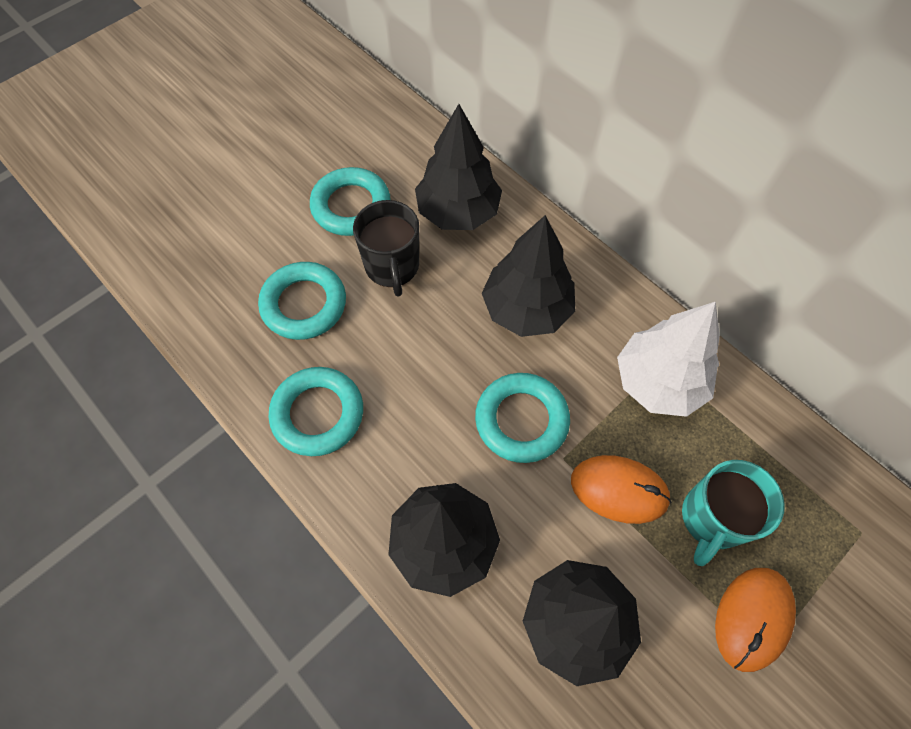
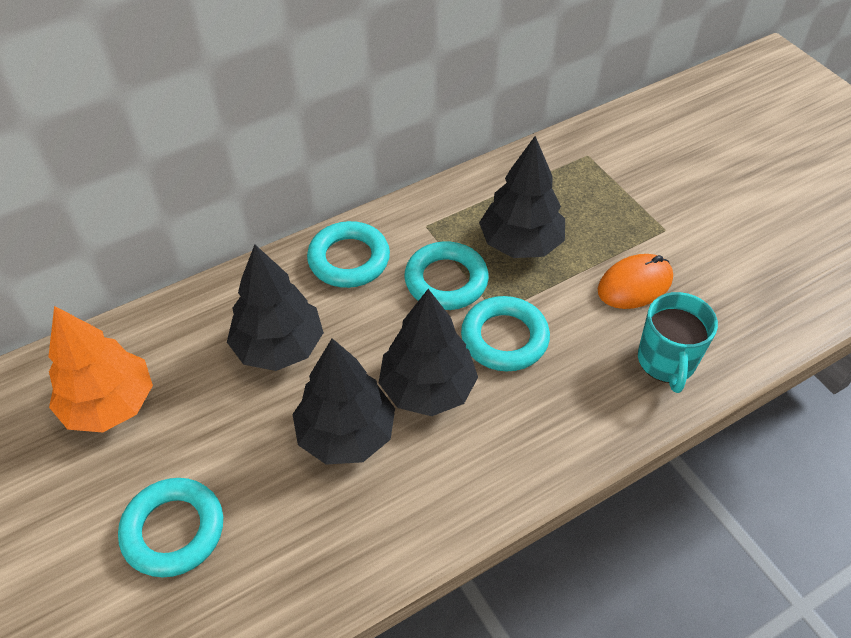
black mug: 1 -> 0
orange mouse: 2 -> 1
orange tree: 0 -> 1
white tree: 1 -> 0

